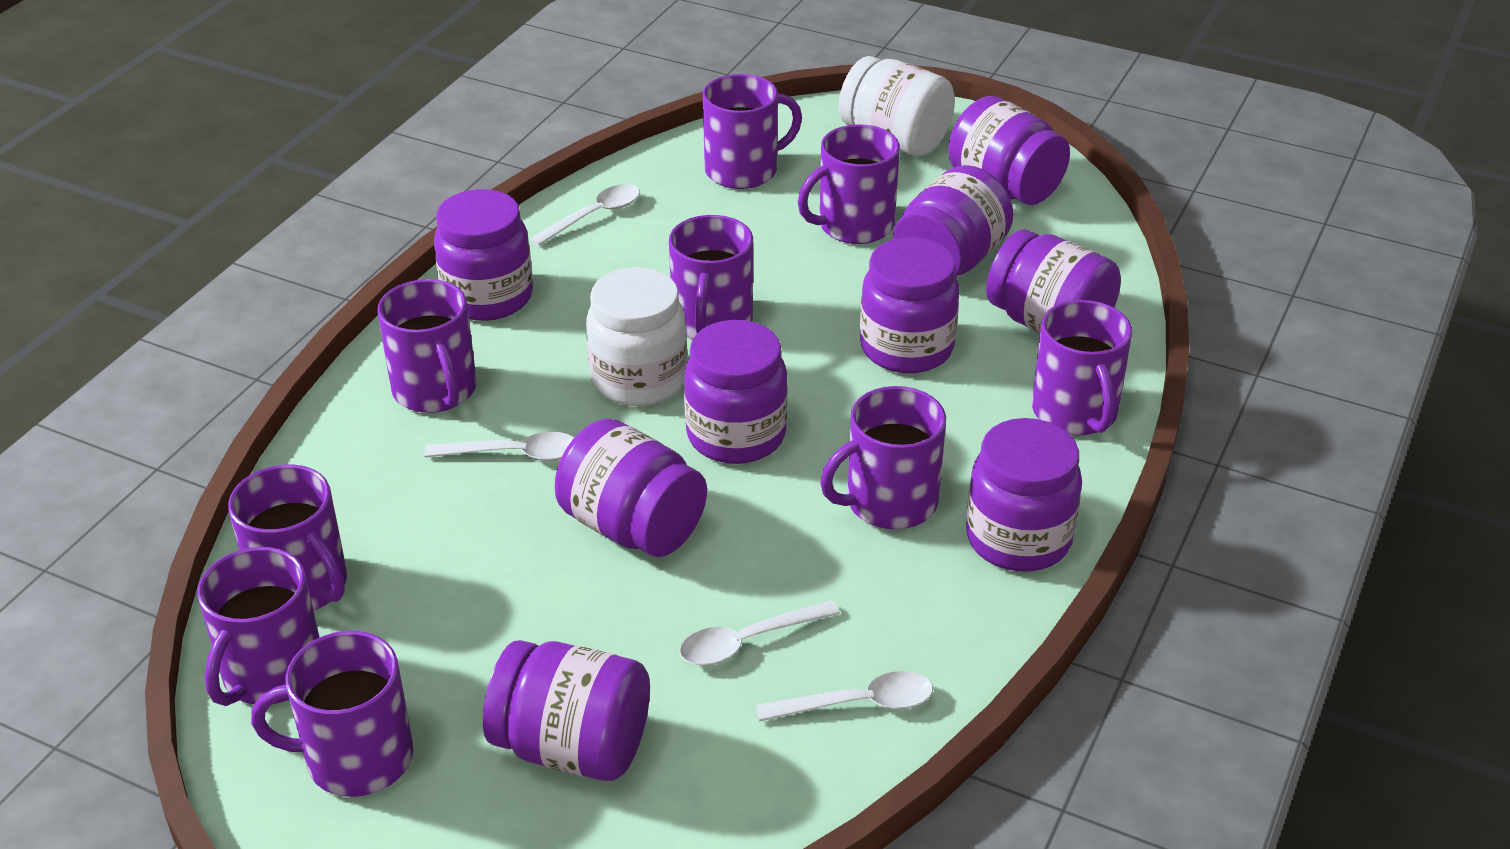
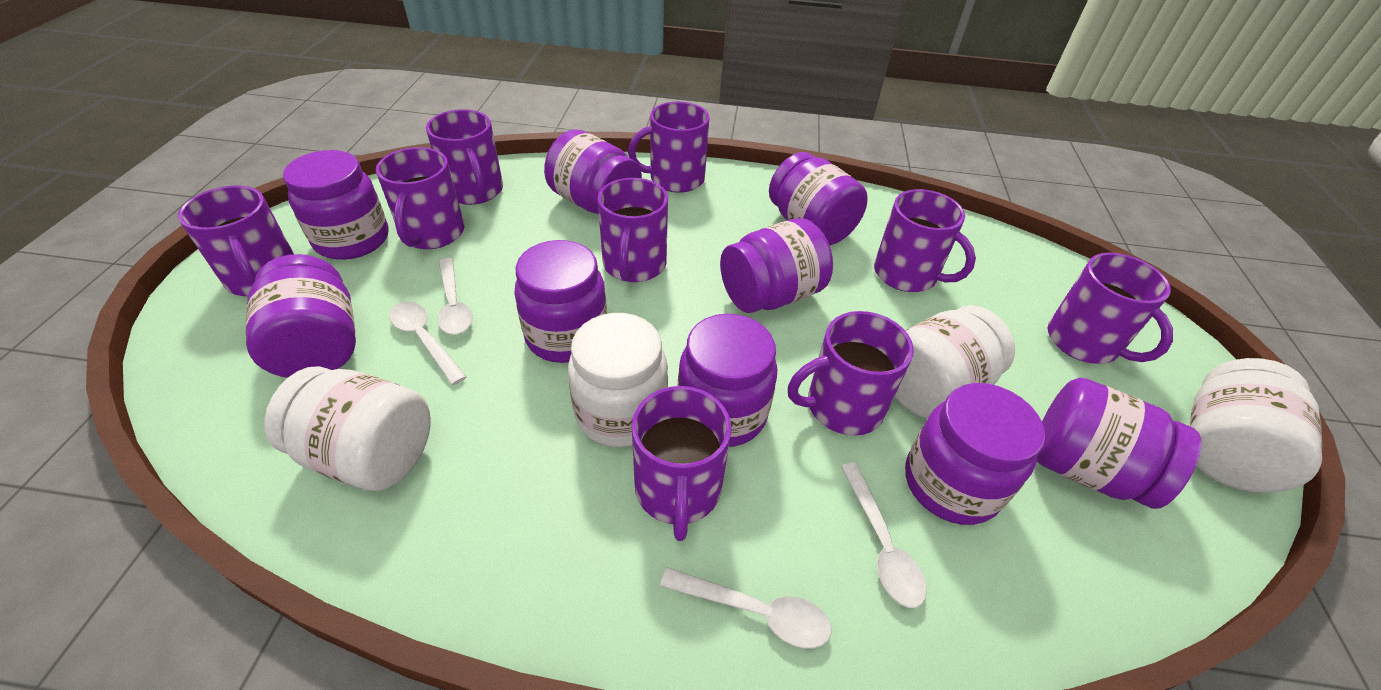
white jar: 2 -> 4

